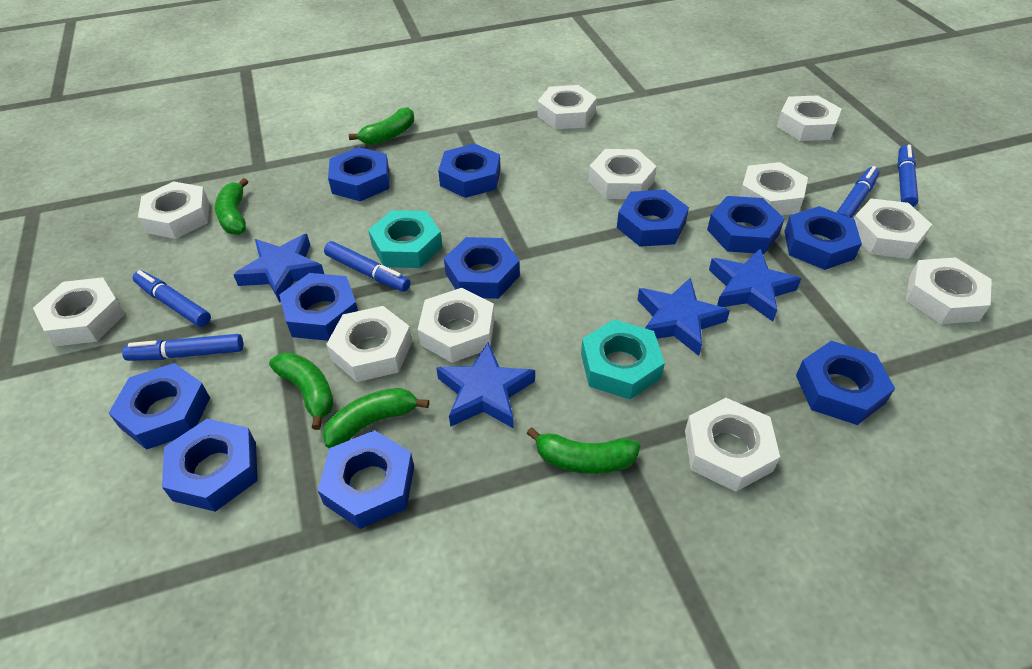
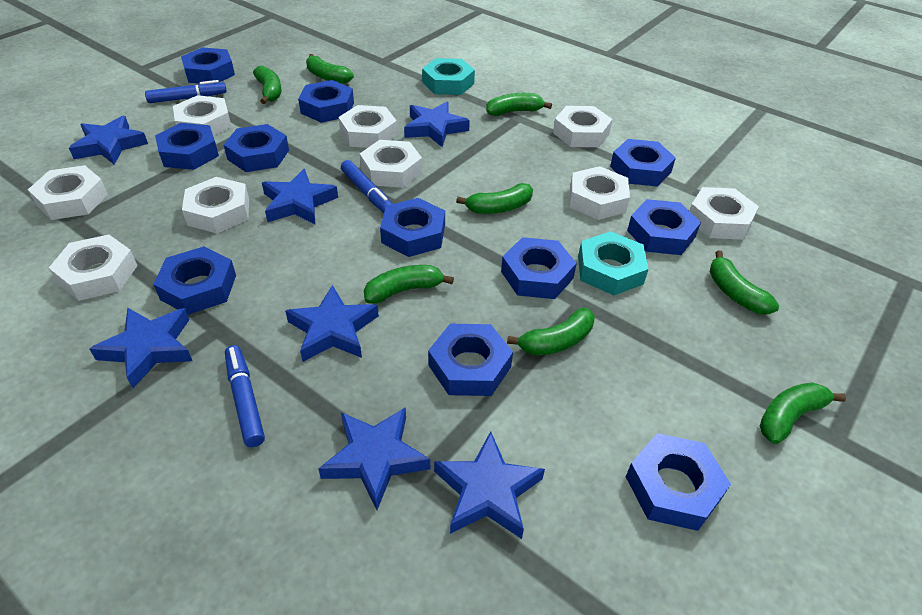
blue marker: 5 -> 3
blue star: 4 -> 7
green banana: 5 -> 8
white nut: 11 -> 9

